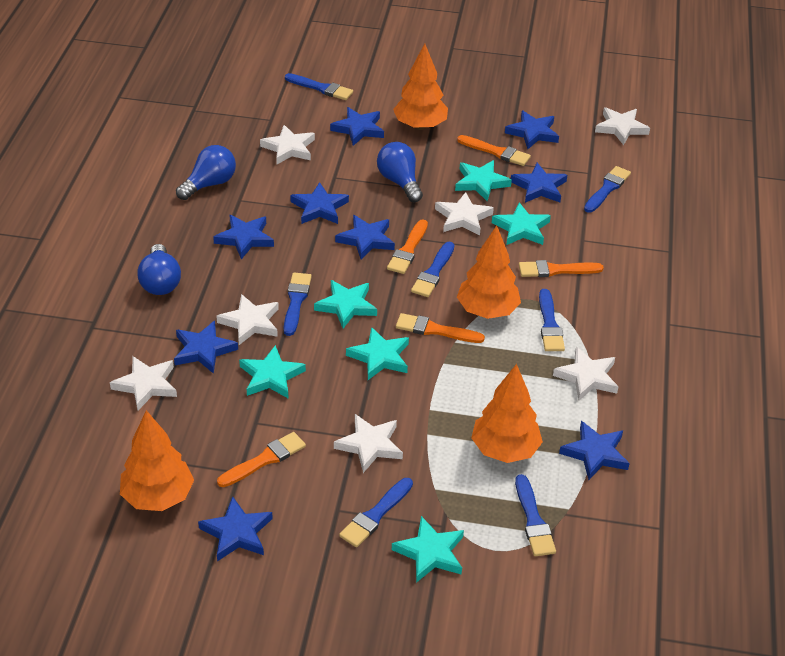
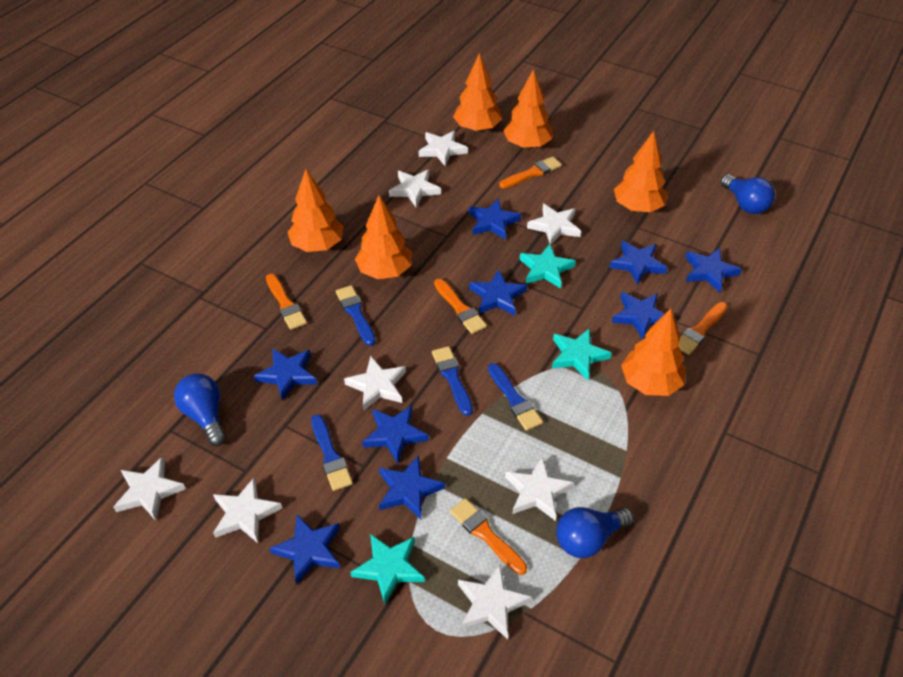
blue brush: 7 -> 4
orange tree: 4 -> 6
turquoise star: 6 -> 3
white star: 7 -> 8

